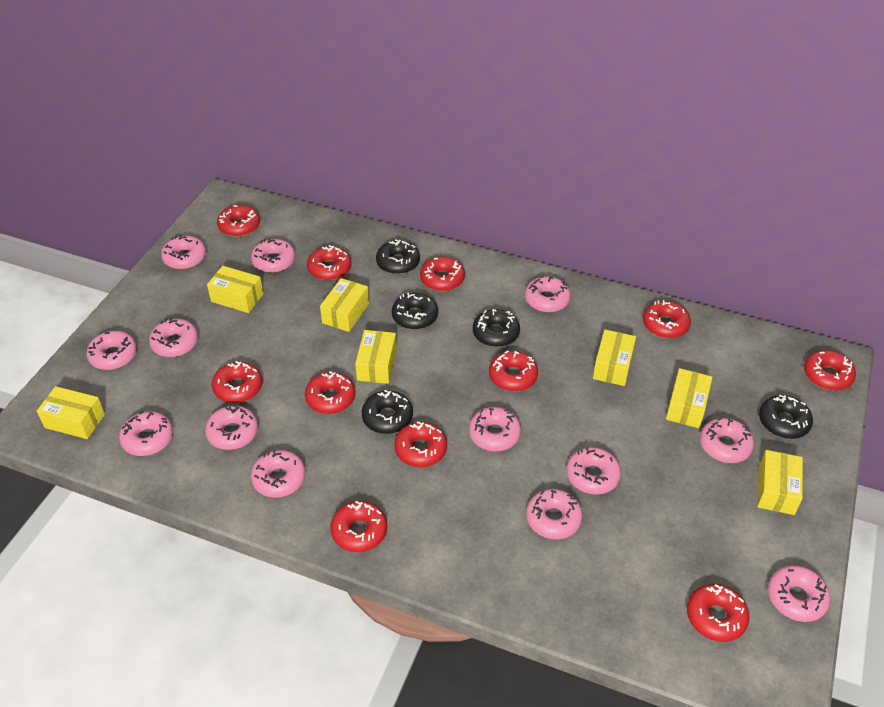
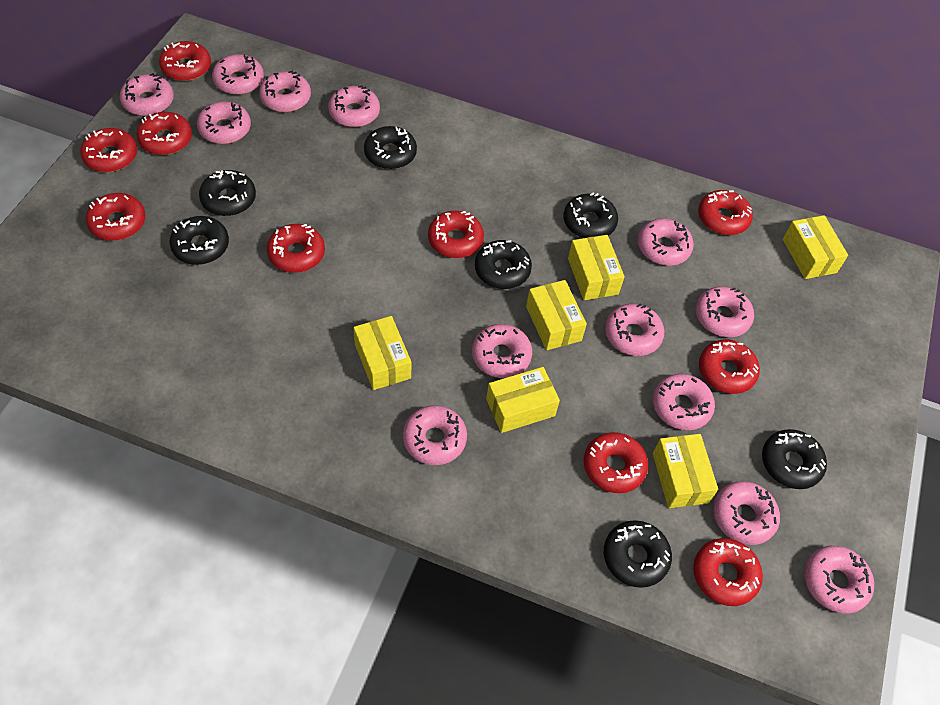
black donut: 5 -> 7
red donut: 11 -> 10
yellow box: 7 -> 6

